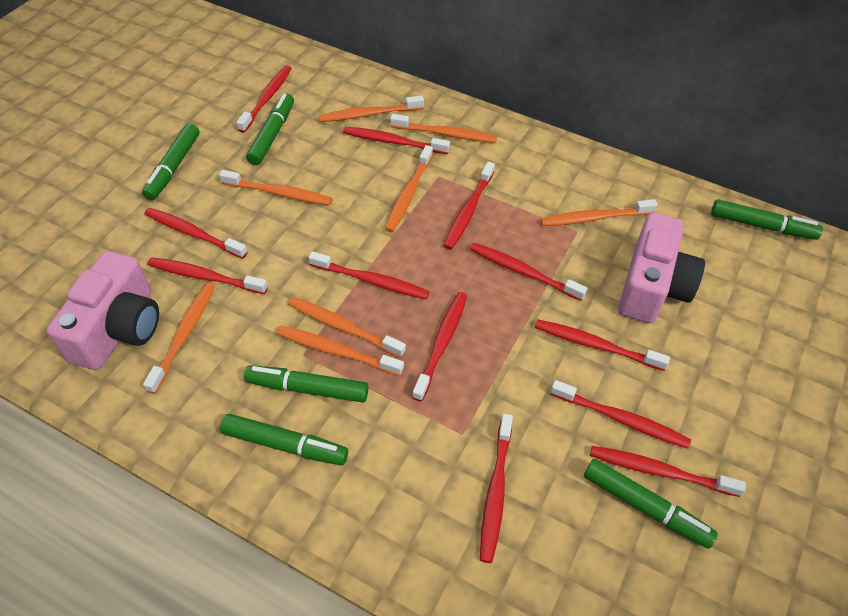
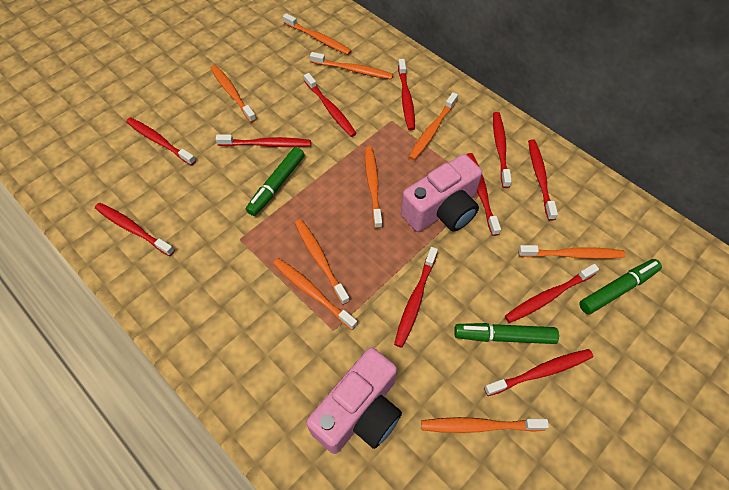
green marker: 6 -> 3
orange toothbrush: 8 -> 9
red toothbrush: 12 -> 11

